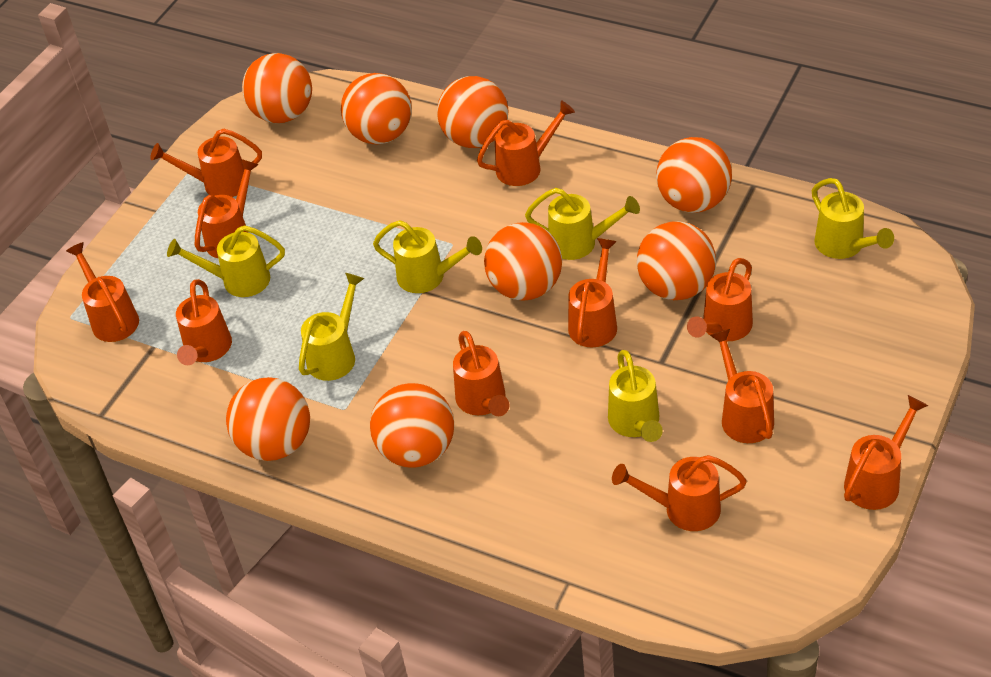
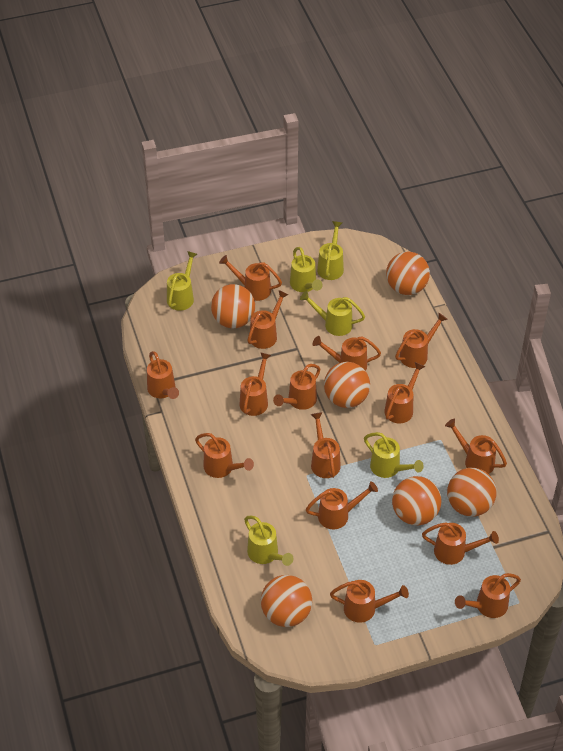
orange ball: 8 -> 6
orange watering can: 11 -> 15

